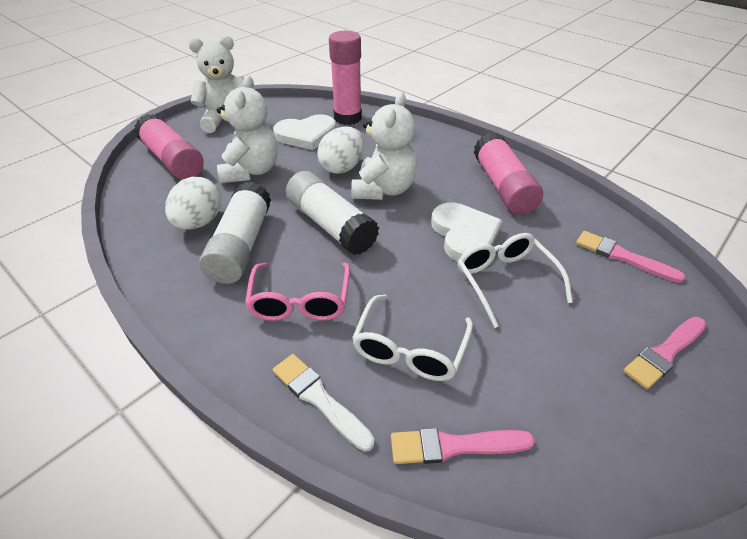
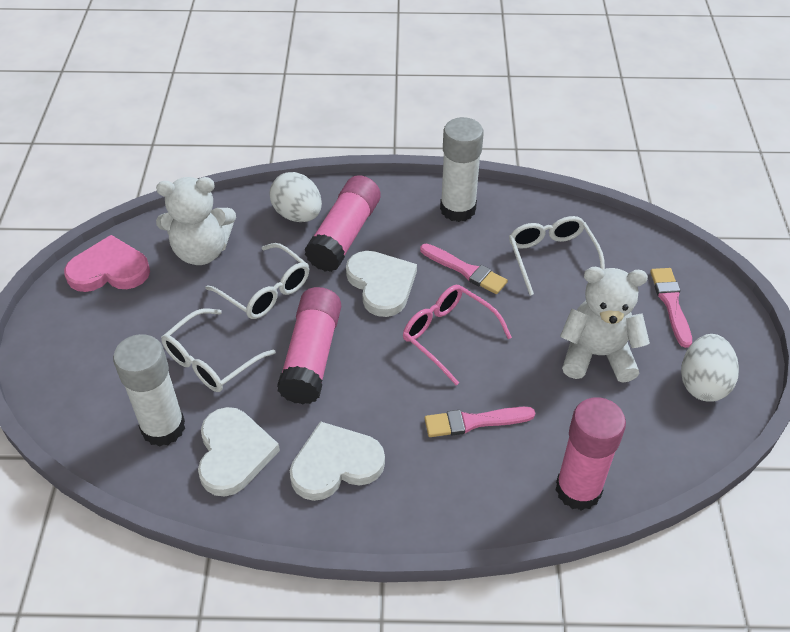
pink heart: 0 -> 1
white brush: 1 -> 0
white glasses: 2 -> 3
white heart: 2 -> 3
white teddy bear: 3 -> 2

